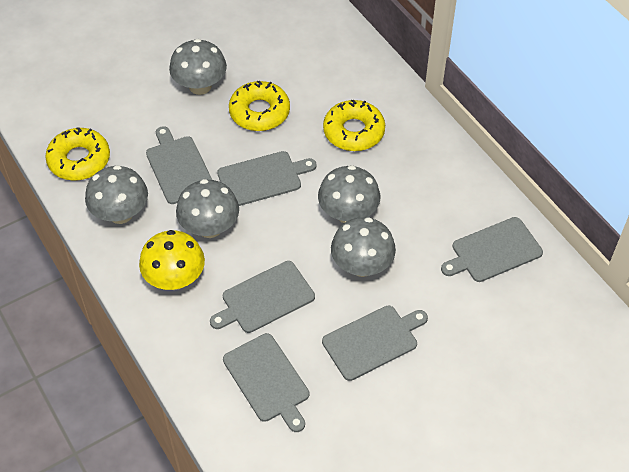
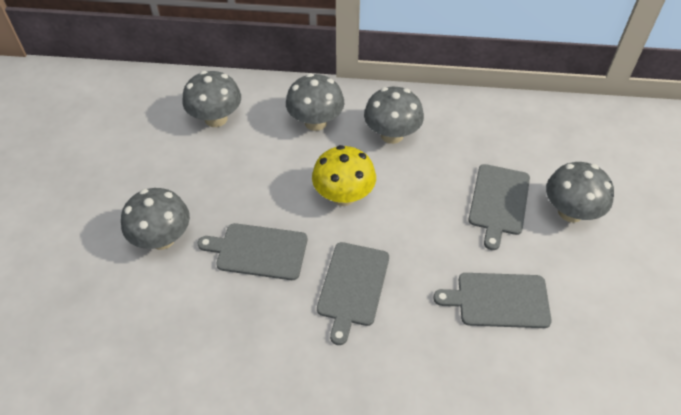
grey cutting board: 6 -> 4
yellow donut: 3 -> 0

